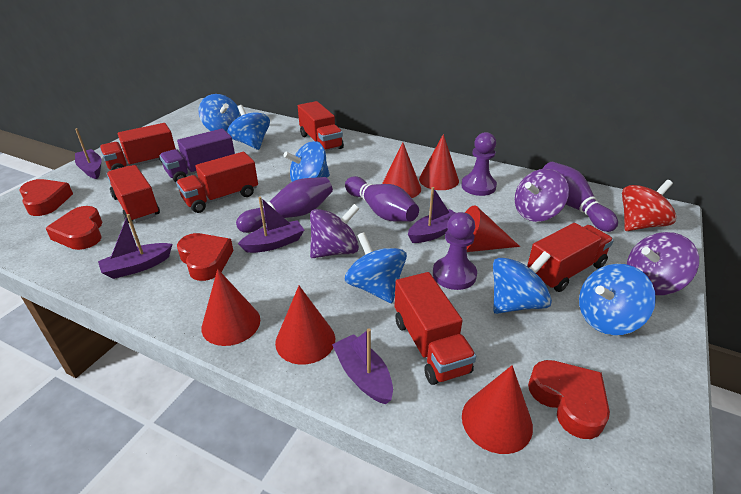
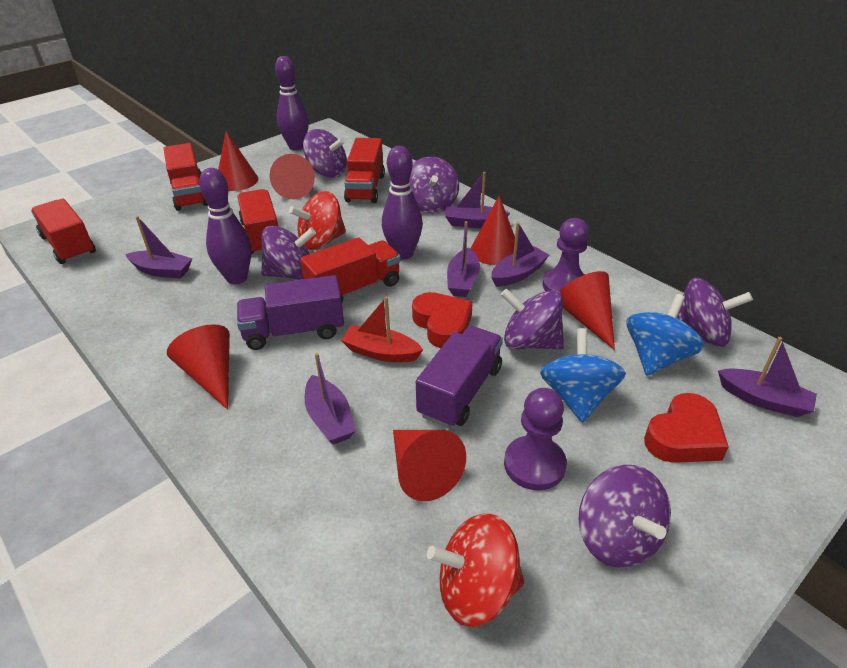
blue spinning top: 6 -> 2
purple boat: 5 -> 6
purple spinning top: 3 -> 6
purple truck: 1 -> 2
red boat: 0 -> 1
red heart: 4 -> 2
red spinning top: 1 -> 2
red truck: 6 -> 5

